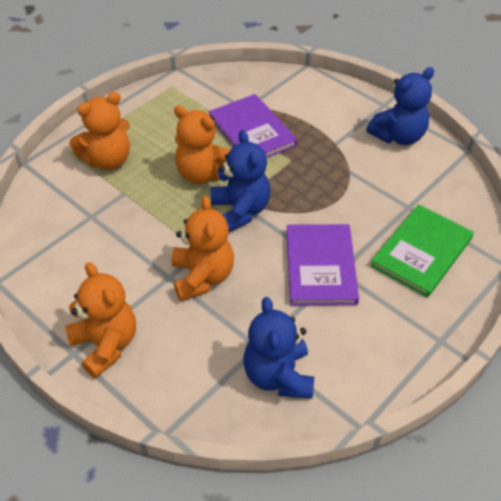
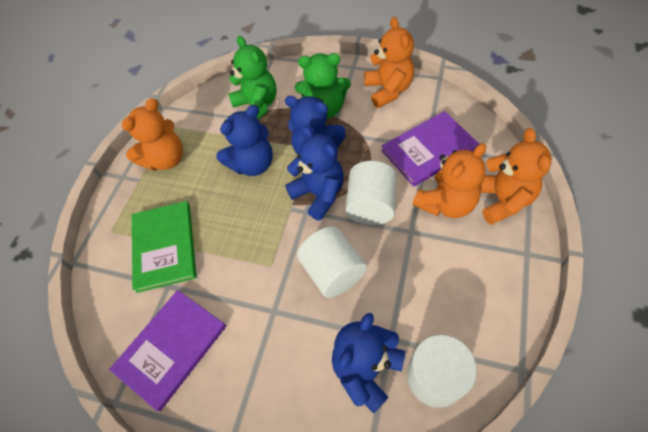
blue teddy bear: 3 -> 4
green teddy bear: 0 -> 2
white cylinder: 0 -> 3

